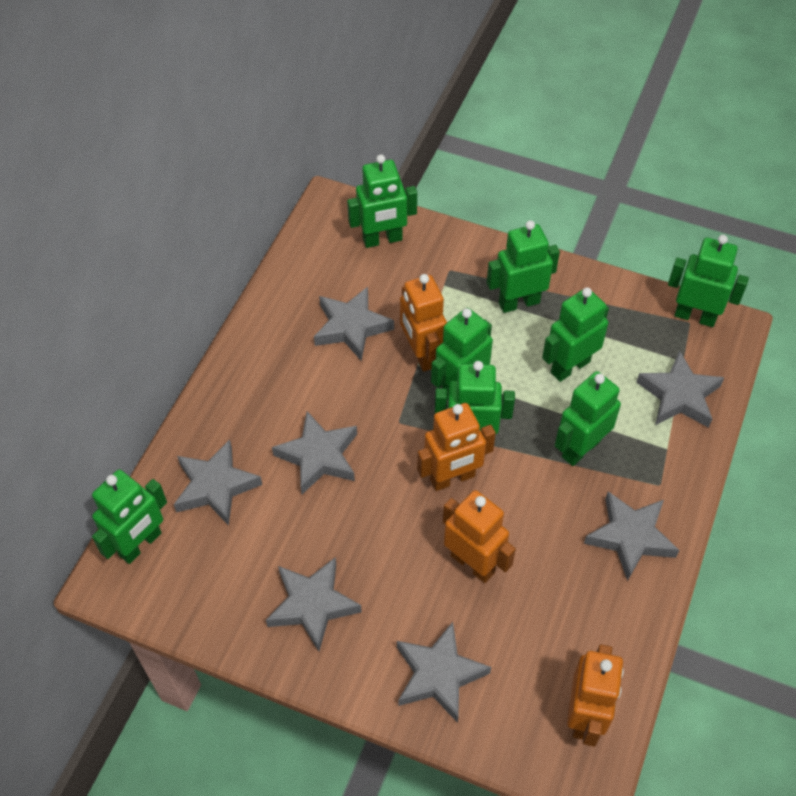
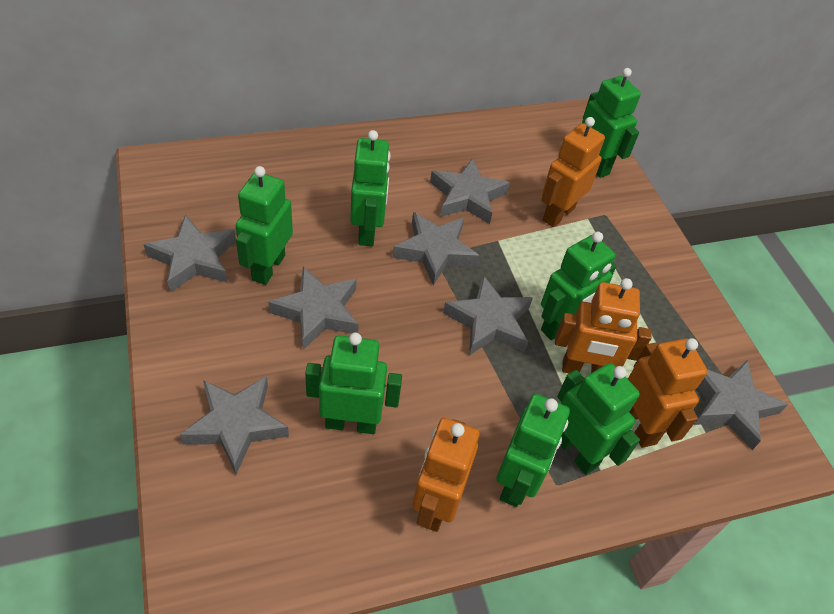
green robot: 8 -> 7

